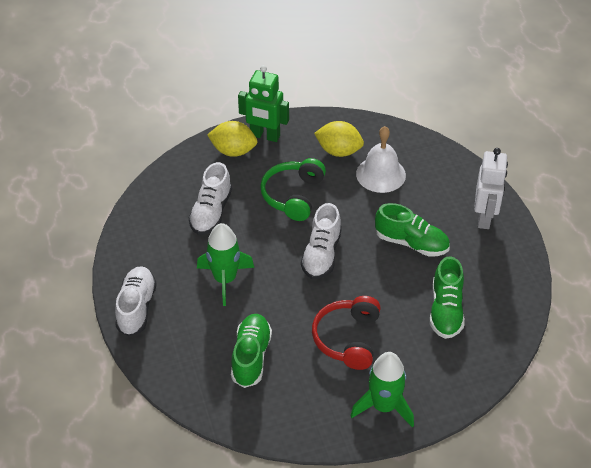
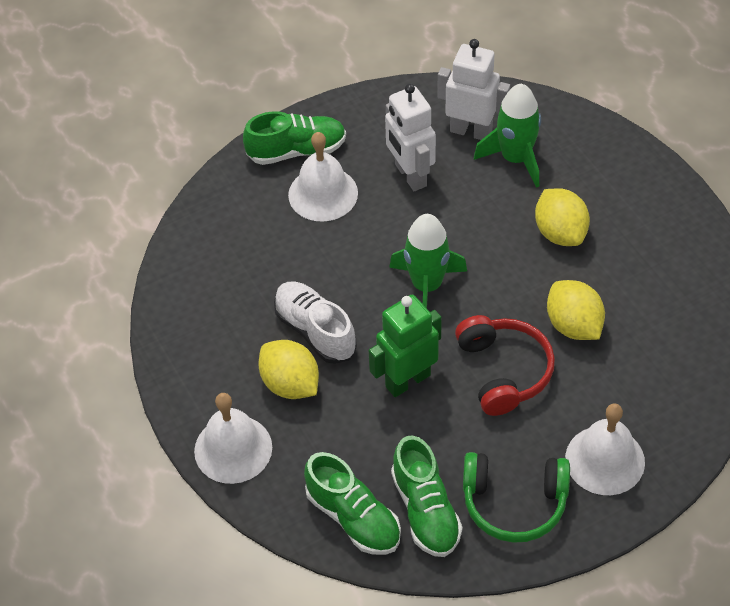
white bell: 1 -> 3
white robot: 1 -> 2
white shoe: 3 -> 1
yellow lemon: 2 -> 3

